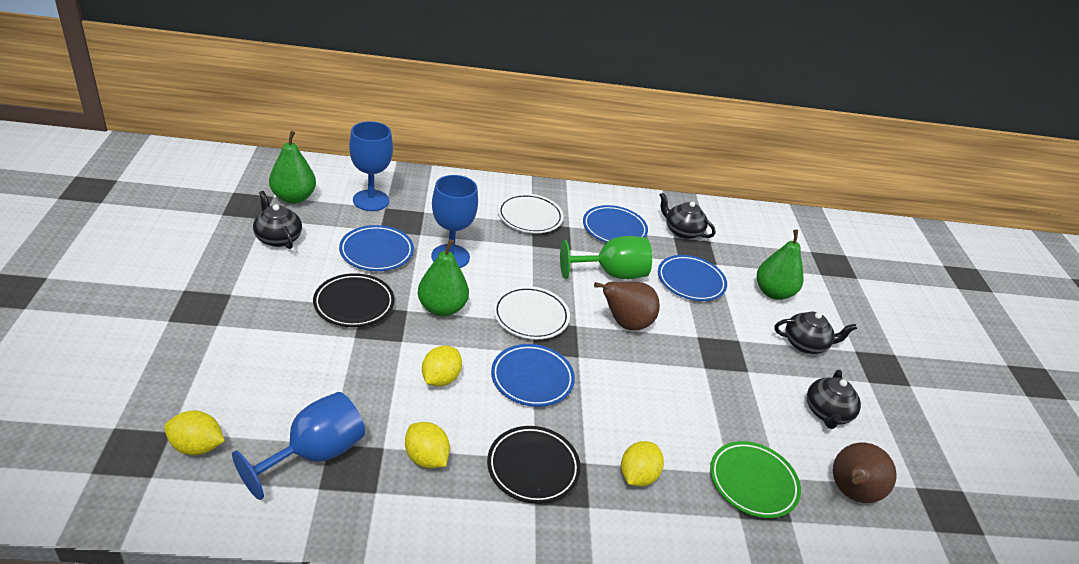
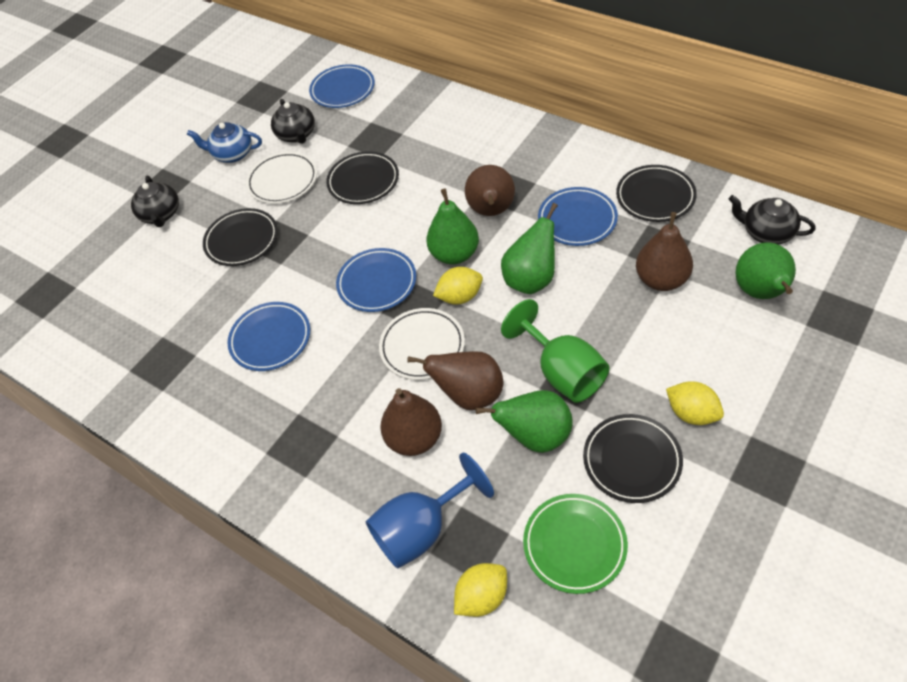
black plate: 2 -> 4
black teapot: 4 -> 3
blue goblet: 3 -> 1
blue teapot: 0 -> 1
brown pear: 2 -> 4
green pear: 3 -> 4
yellow lemon: 4 -> 3

